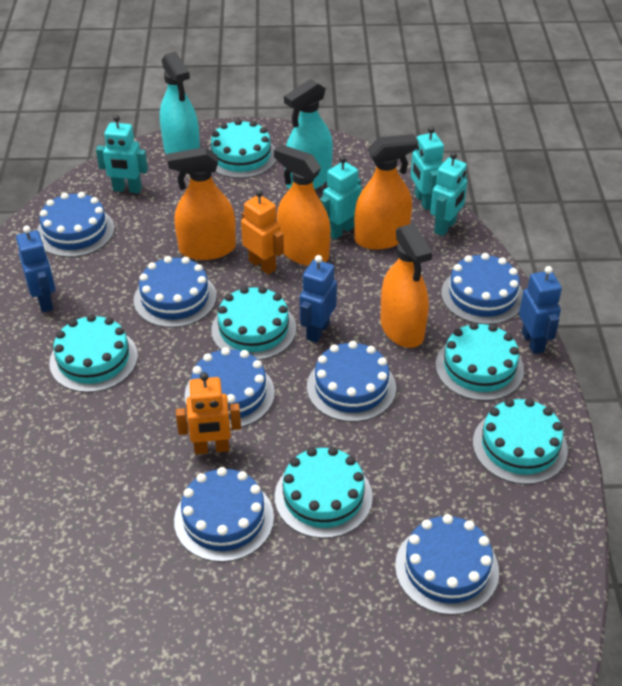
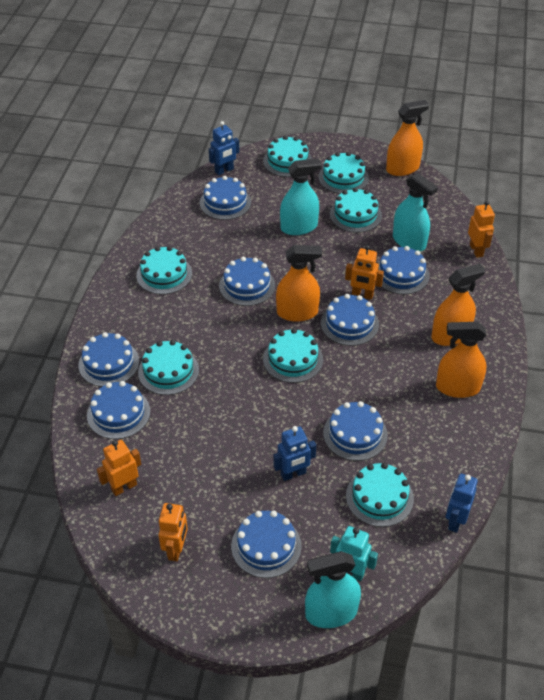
blue cake: 7 -> 8
orange robot: 2 -> 4
turquoise cake: 6 -> 7
turquoise robot: 4 -> 1
turquoise spray bottle: 2 -> 3

